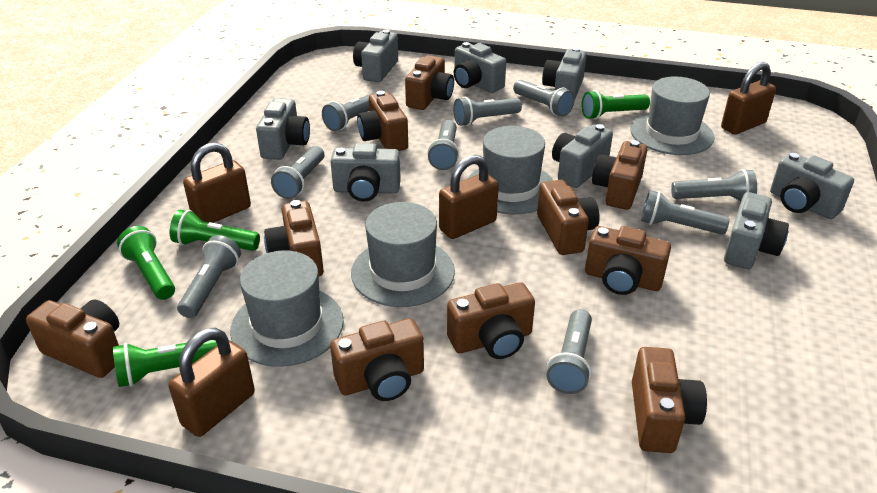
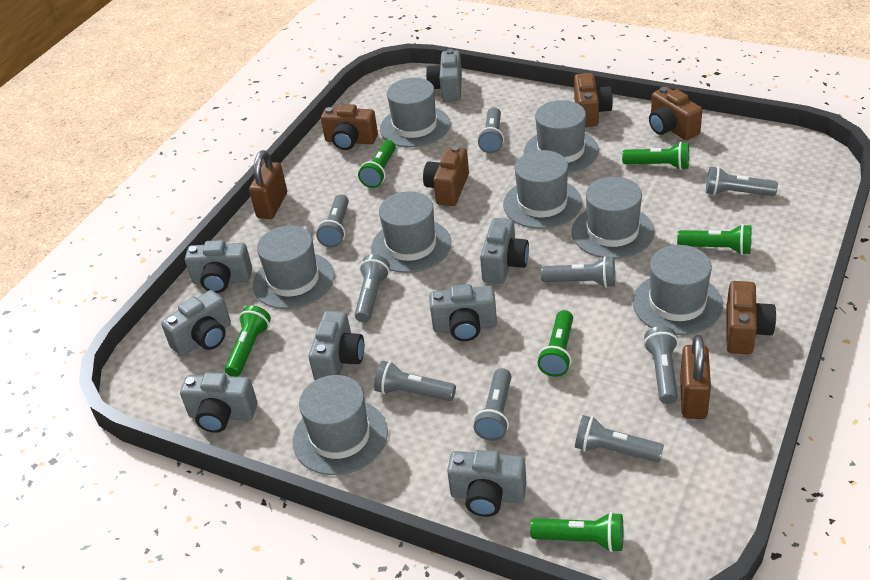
brown camera: 10 -> 5
brown padlock: 4 -> 2
green flashlight: 4 -> 6
grey hat: 4 -> 8

